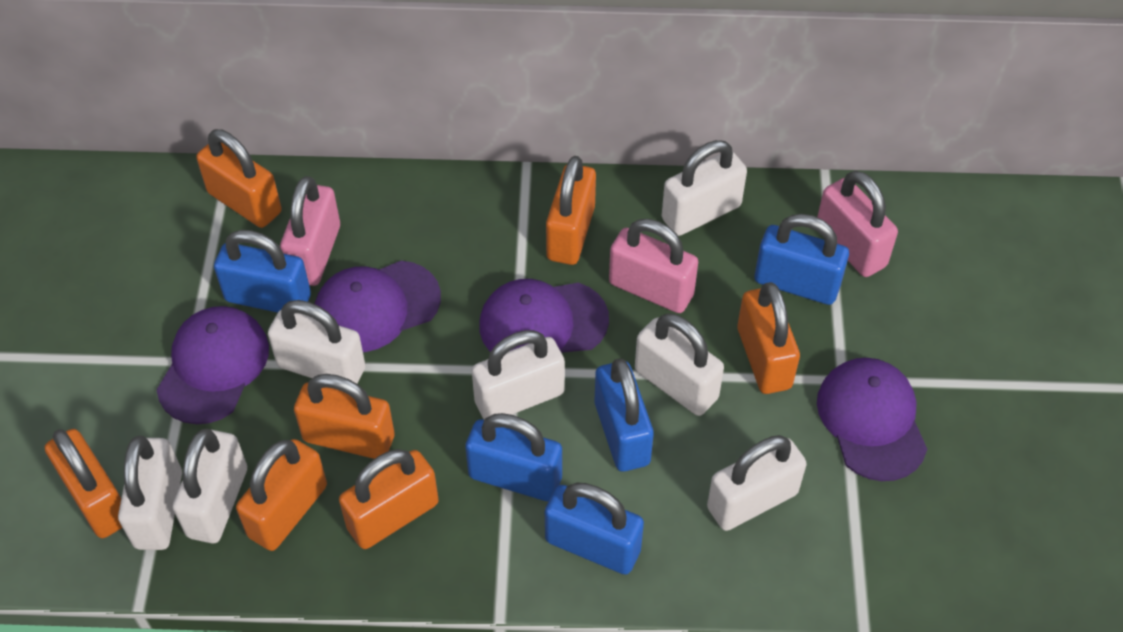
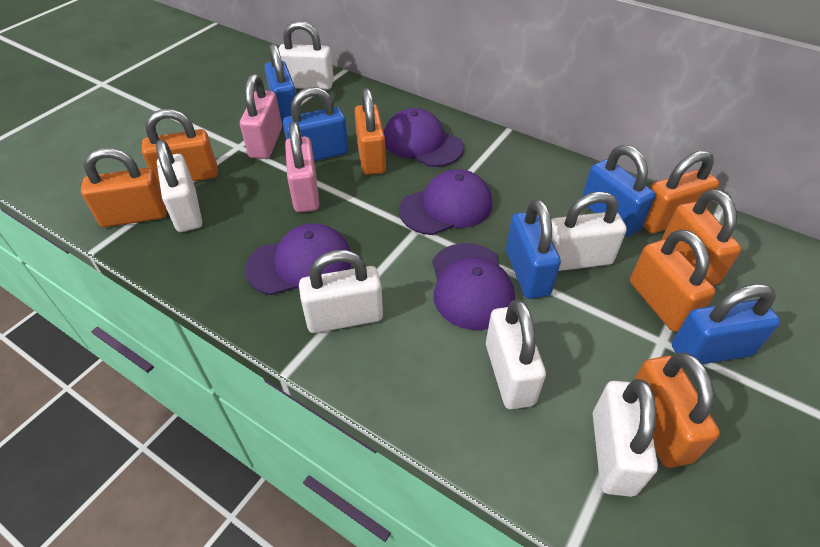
pink padlock: 3 -> 2
white padlock: 7 -> 6

